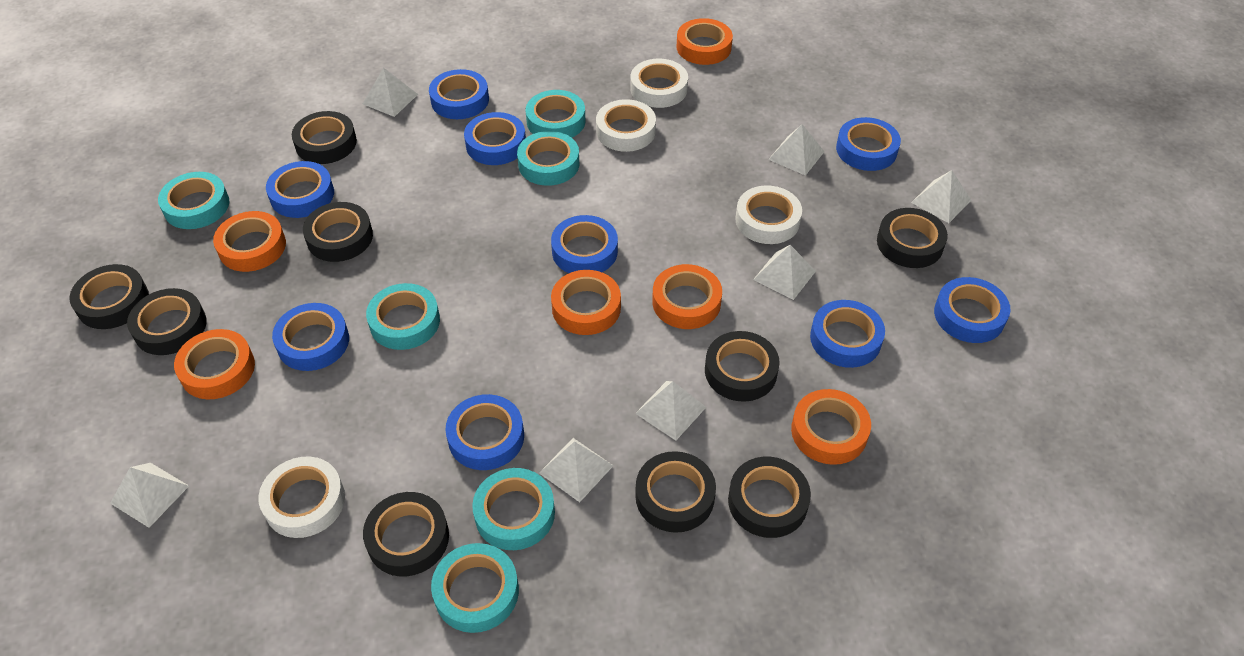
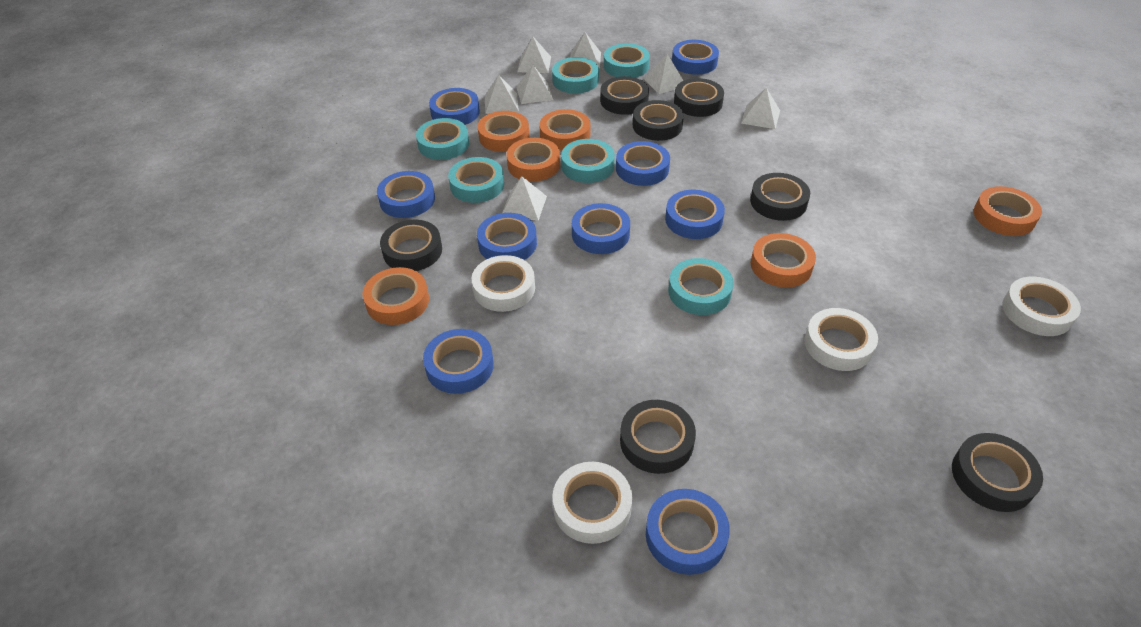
black tape: 9 -> 7

